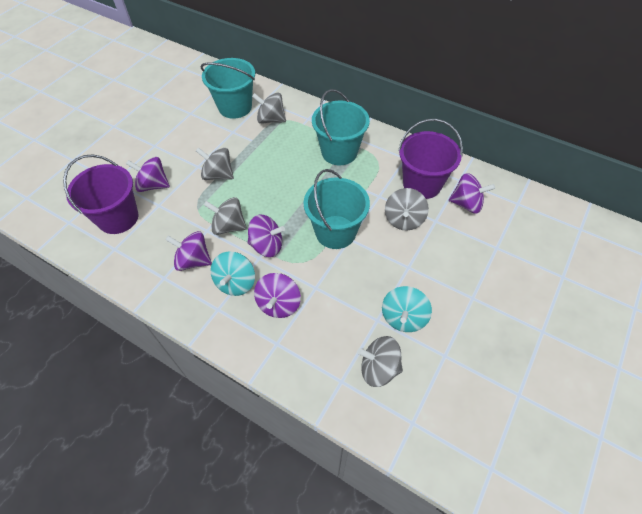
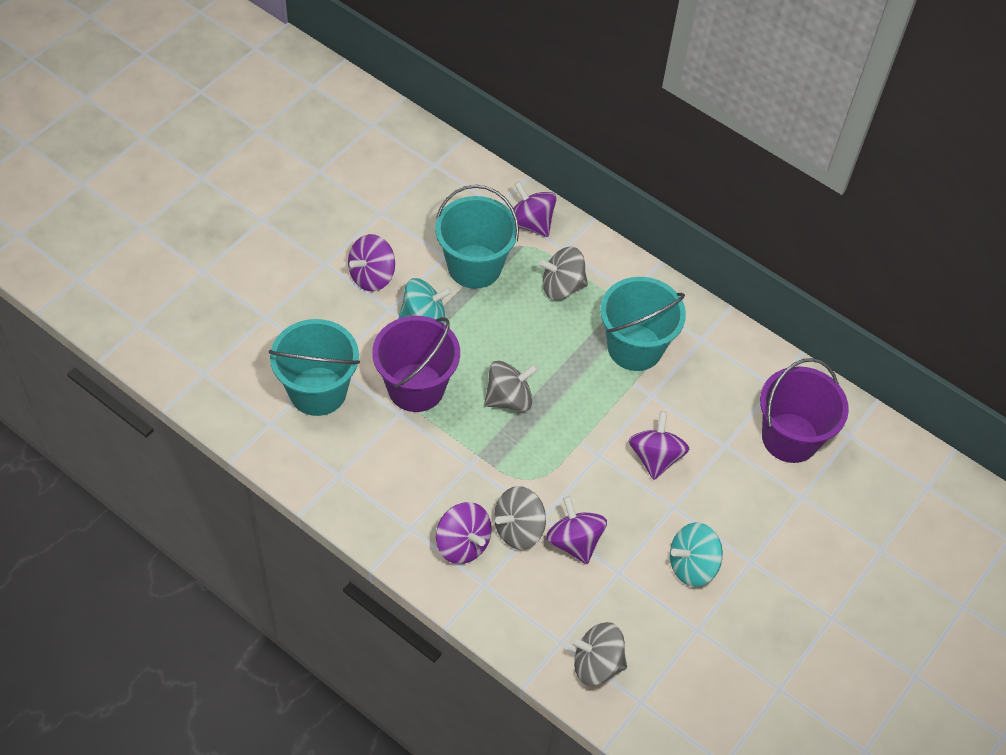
grey spinning top: 5 -> 4

